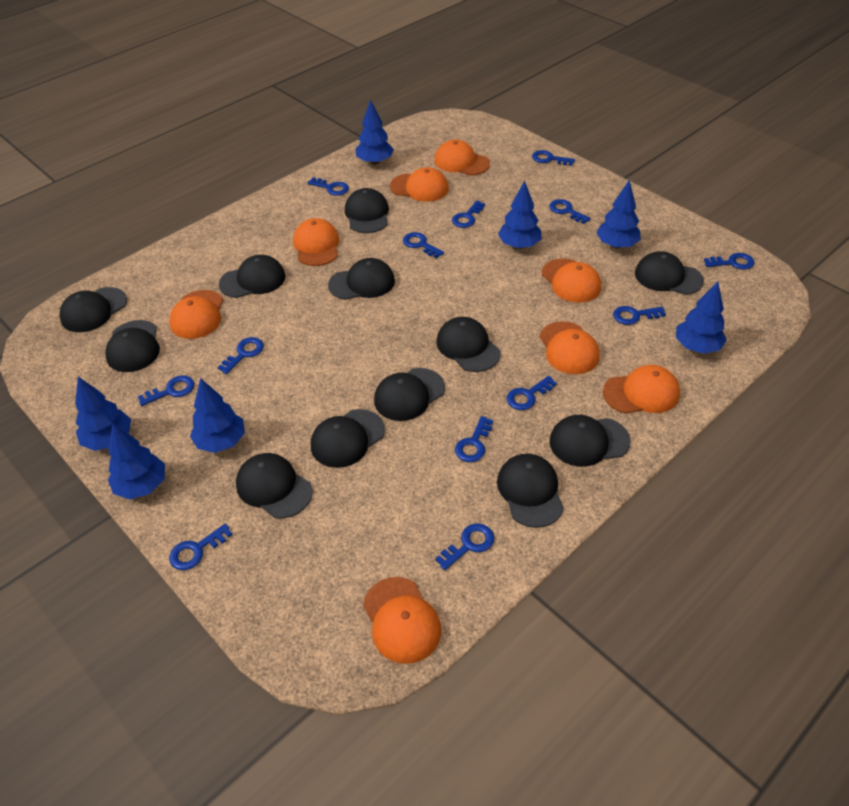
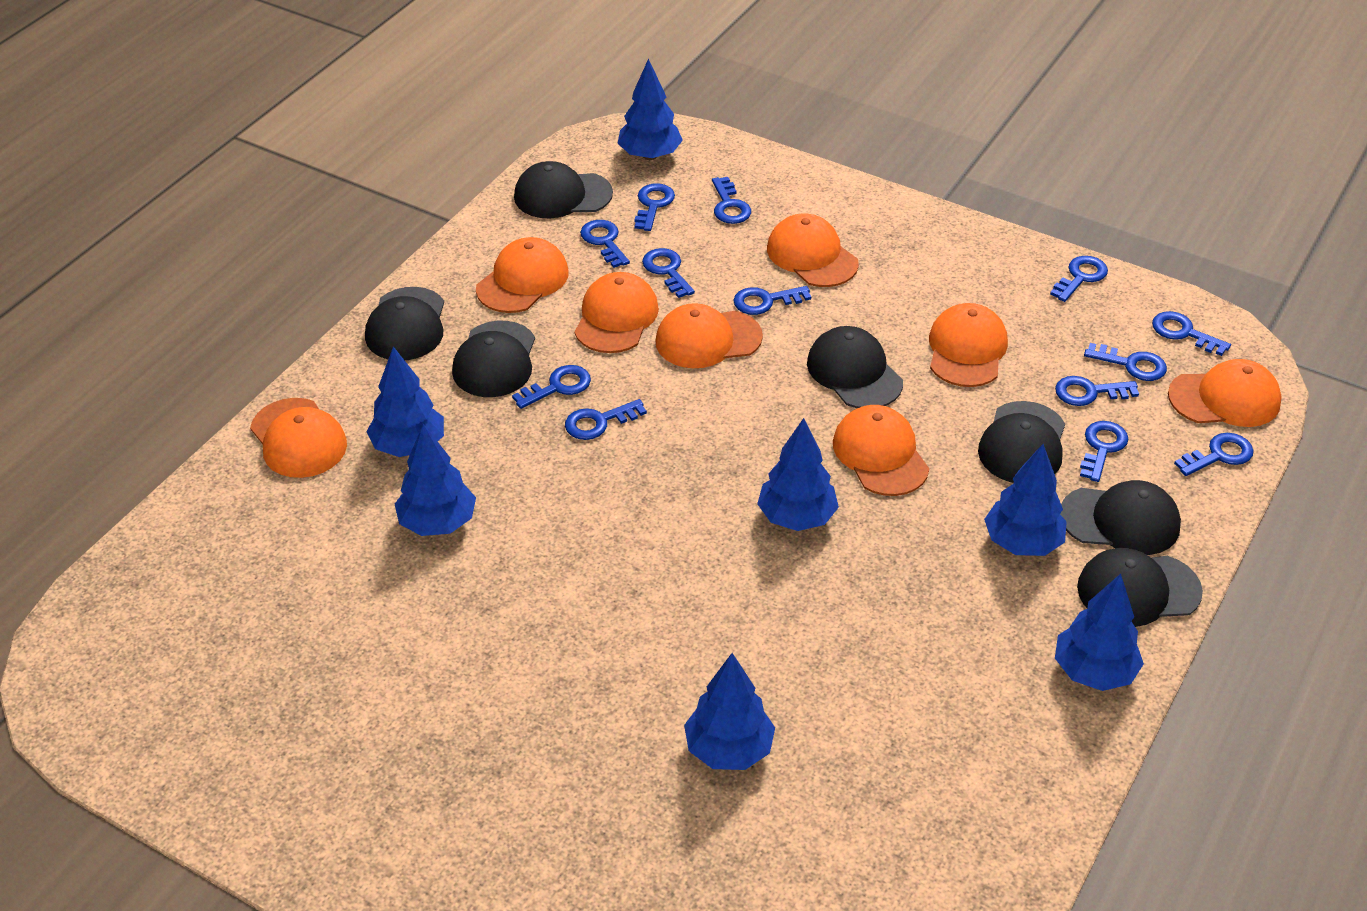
black cap: 12 -> 7

